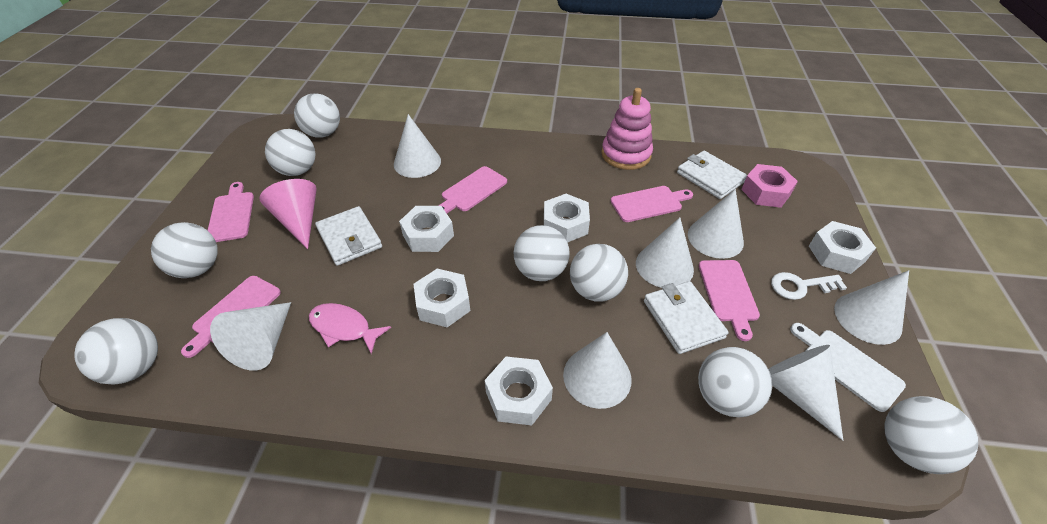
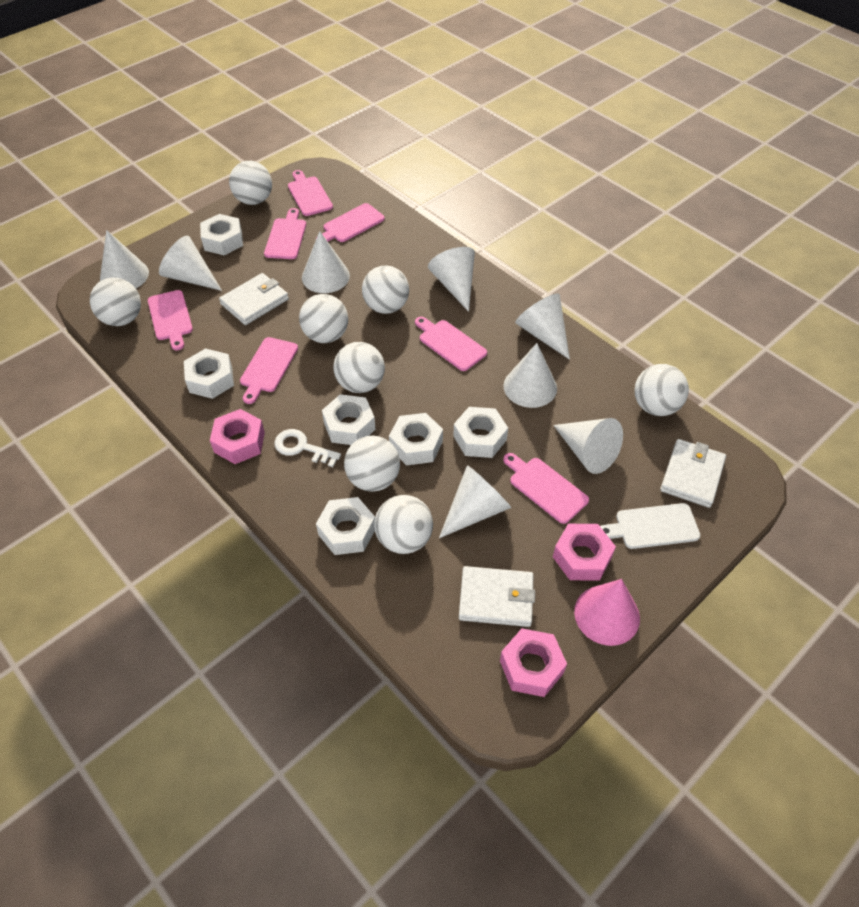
pink cutting board: 5 -> 7
pink fish: 1 -> 0
pink nut: 1 -> 3
pink stacking toy: 1 -> 0
white cone: 7 -> 8
white nut: 5 -> 6

